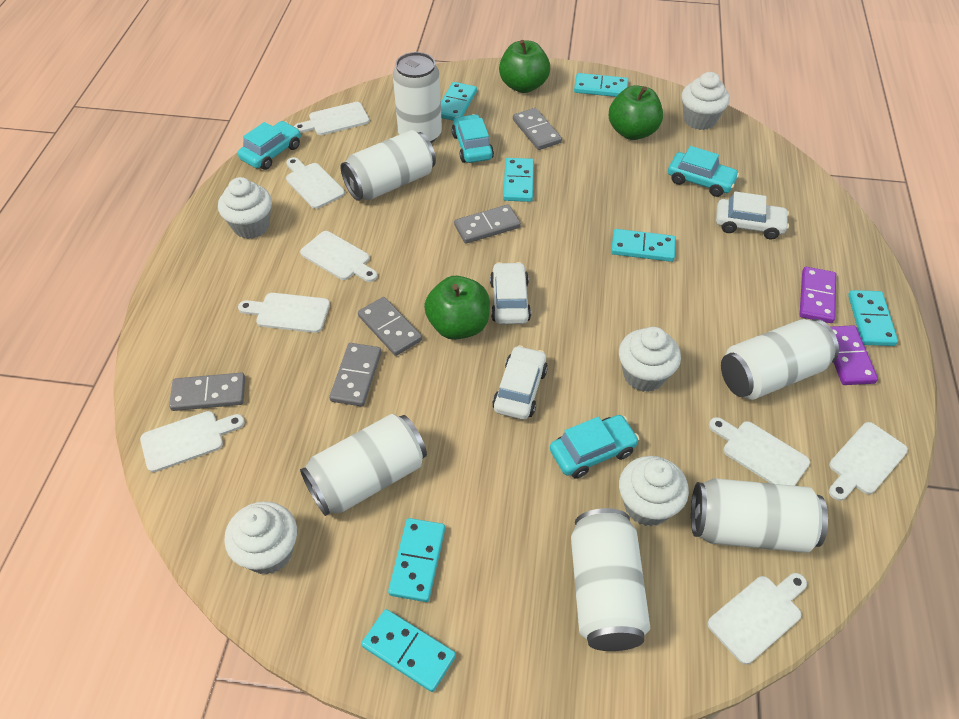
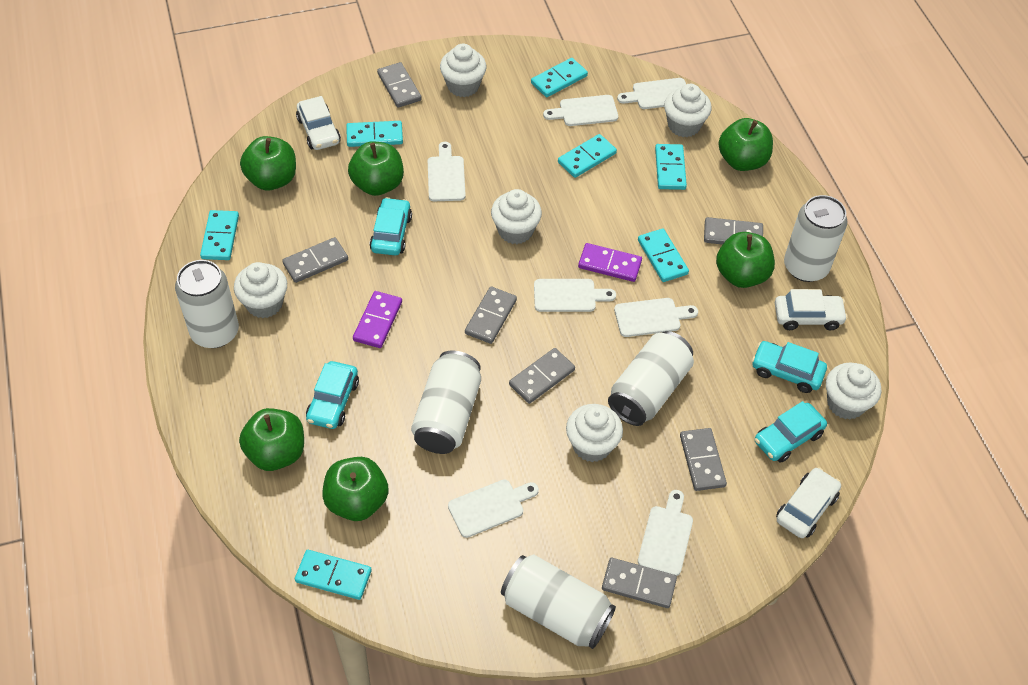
green apple: 3 -> 6
grey domino: 5 -> 7
white can: 6 -> 5
white cupcake: 5 -> 6
white cutting board: 8 -> 7

